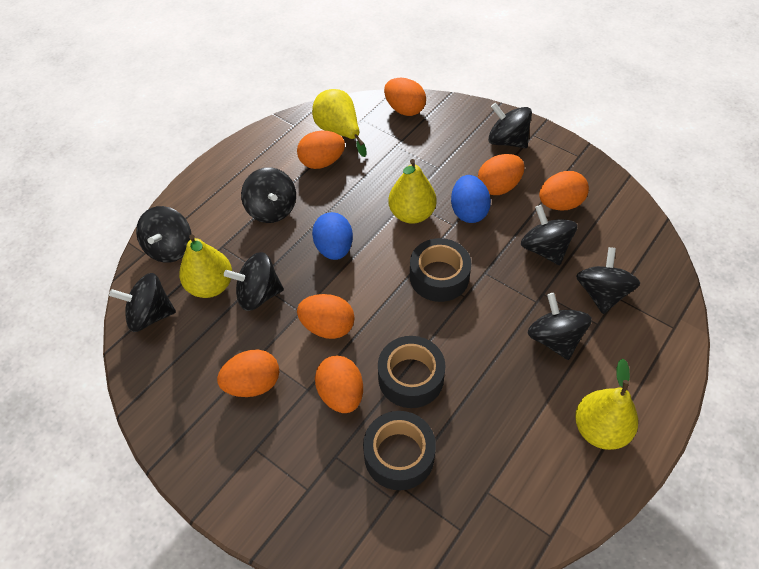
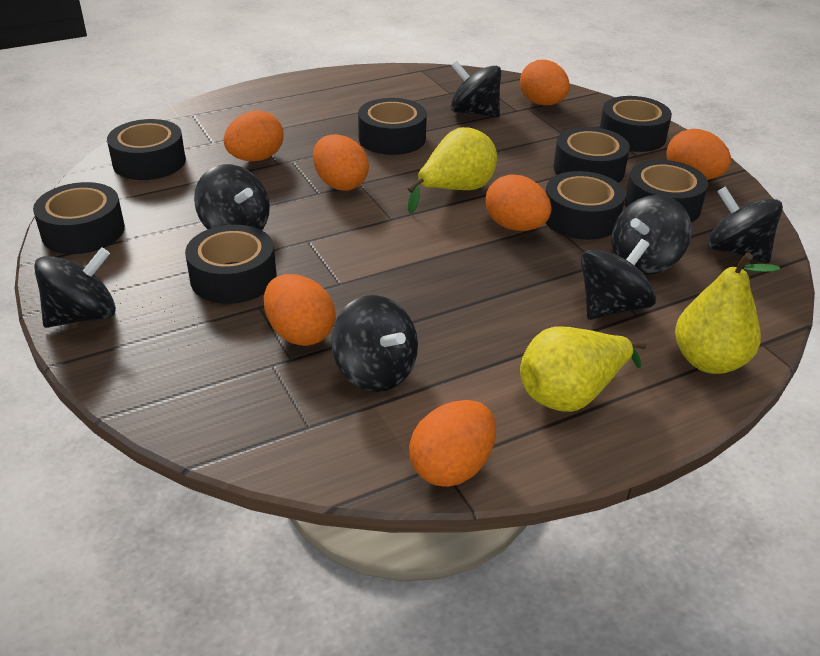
black spinning top: 8 -> 7
black tape: 3 -> 8
blue egg: 2 -> 0
yellow pear: 4 -> 3

